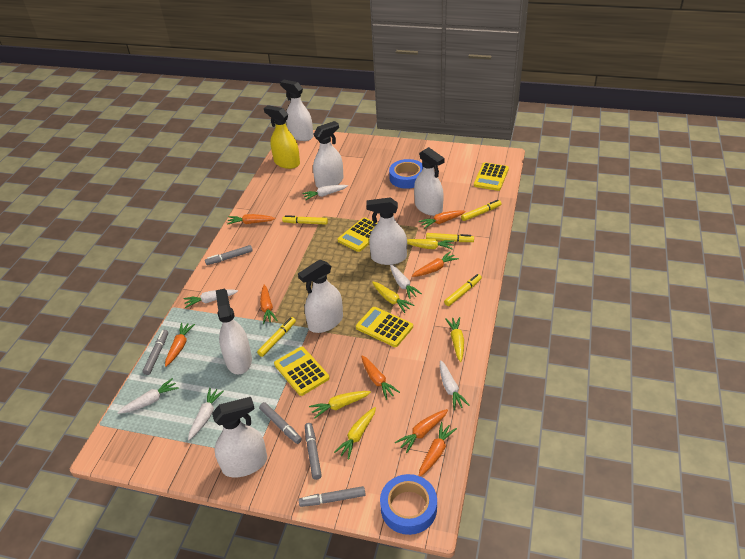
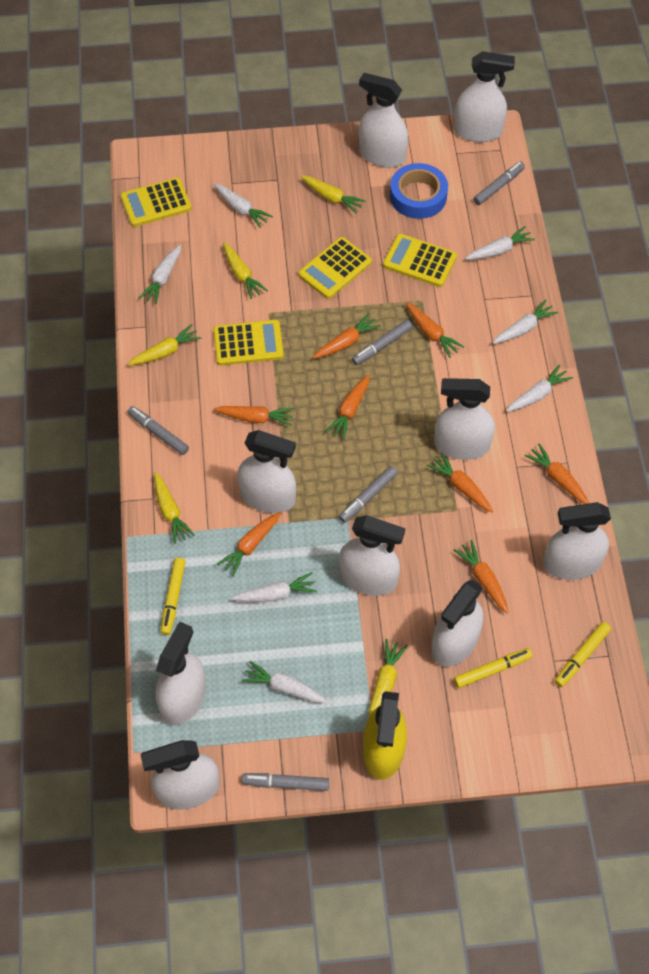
blue tape: 2 -> 1
white carrot: 6 -> 7
white spray bottle: 7 -> 9
yellow marker: 5 -> 3

